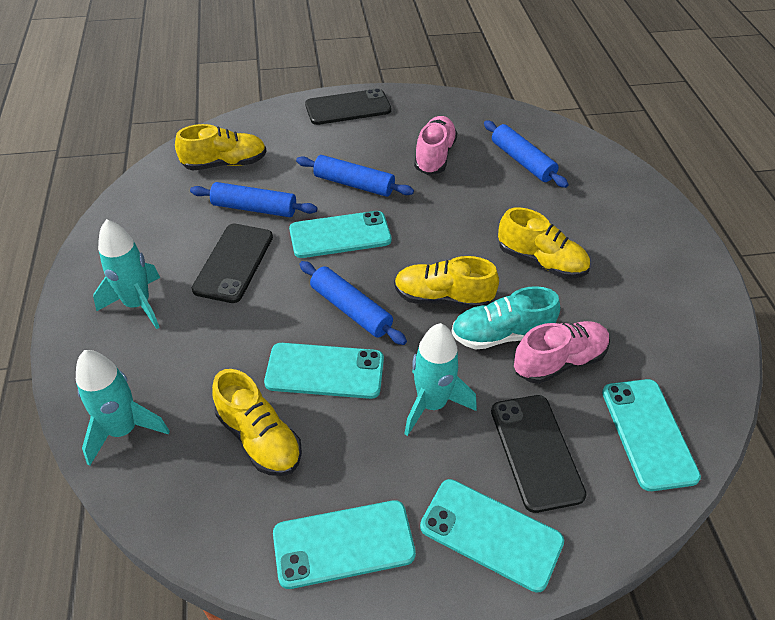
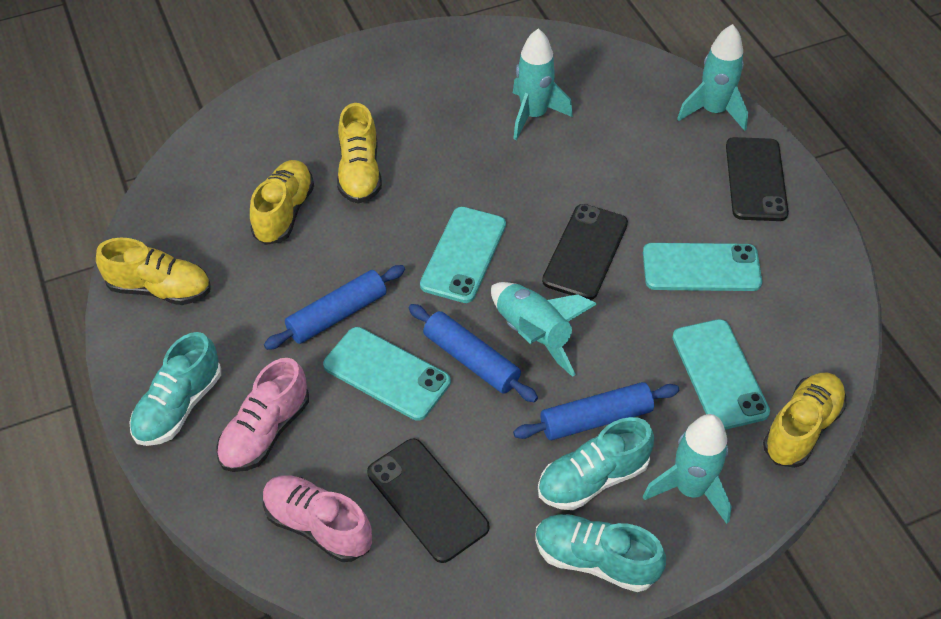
blue rolling pin: 4 -> 3
turquoise phone: 5 -> 4
turquoise rocket: 3 -> 4
turquoise shoe: 1 -> 3

